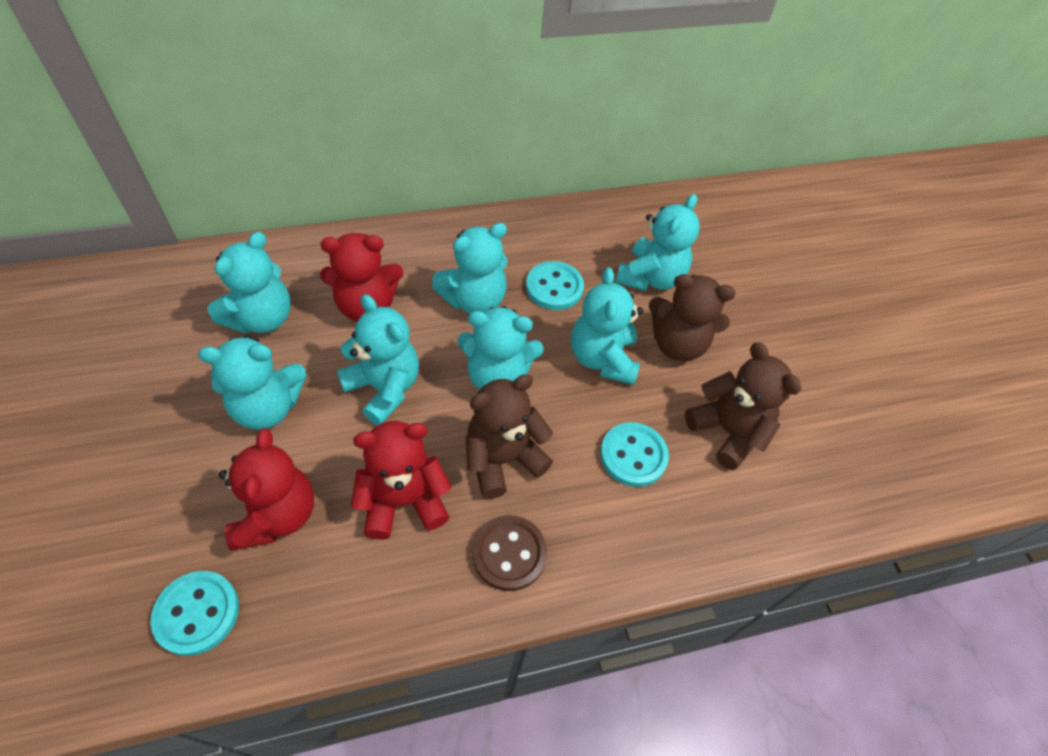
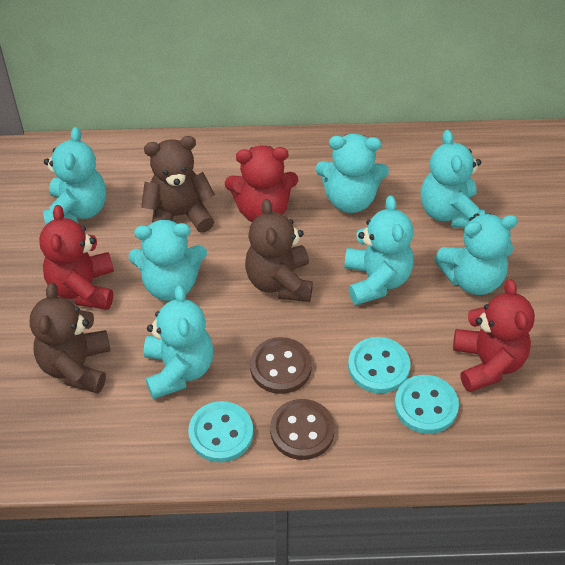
brown button: 1 -> 2

